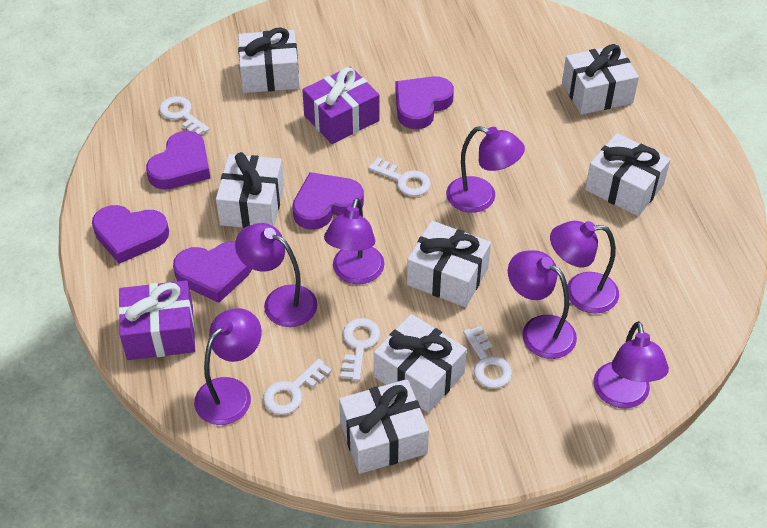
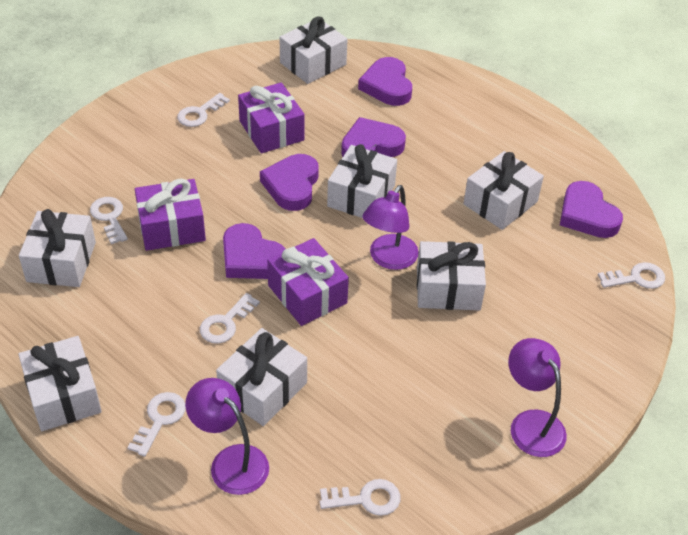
purple gift: 2 -> 3
purple lamp: 7 -> 3
white key: 5 -> 6

